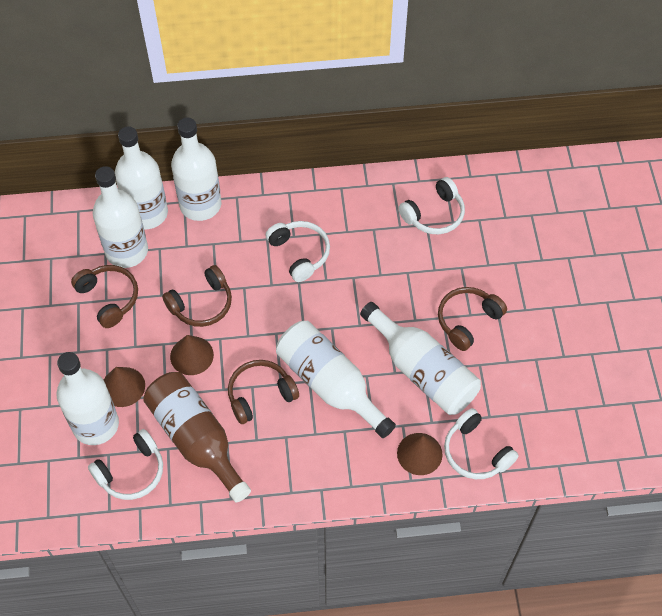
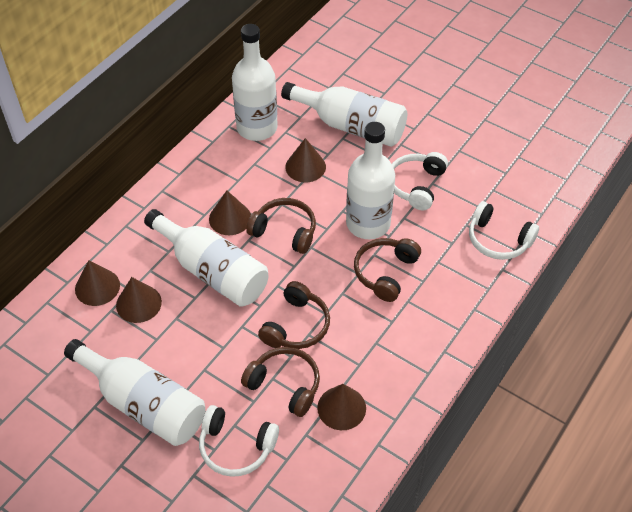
brown bottle: 1 -> 0
brown cone: 3 -> 5
white bottle: 6 -> 5
white headphones: 4 -> 3

